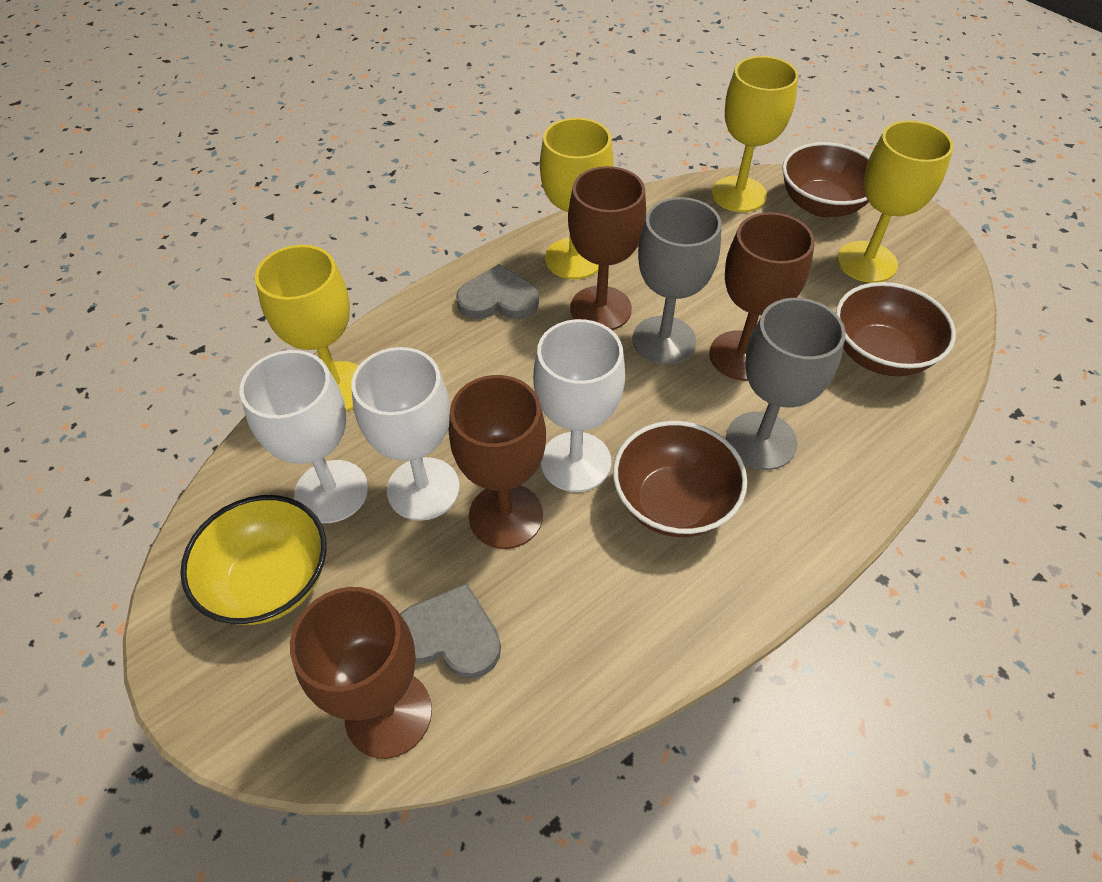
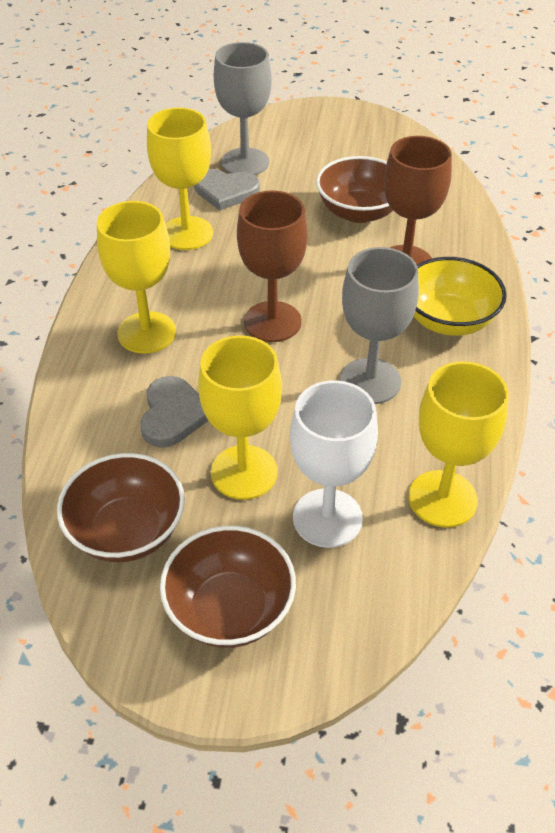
brown goblet: 4 -> 2
white goblet: 3 -> 1

